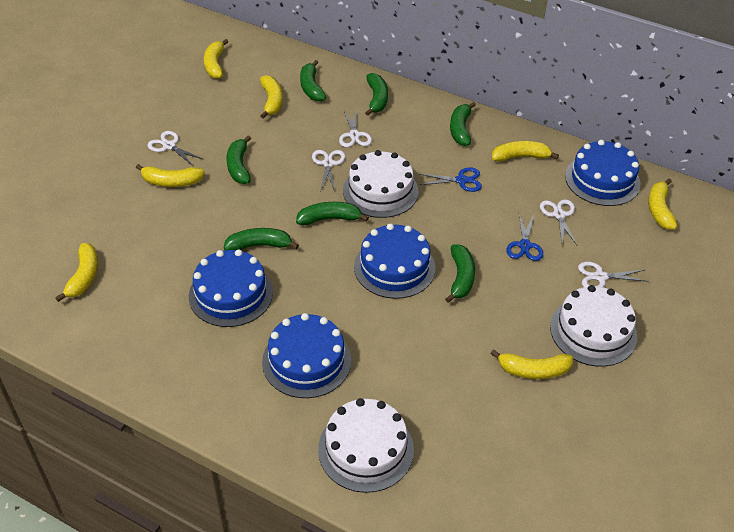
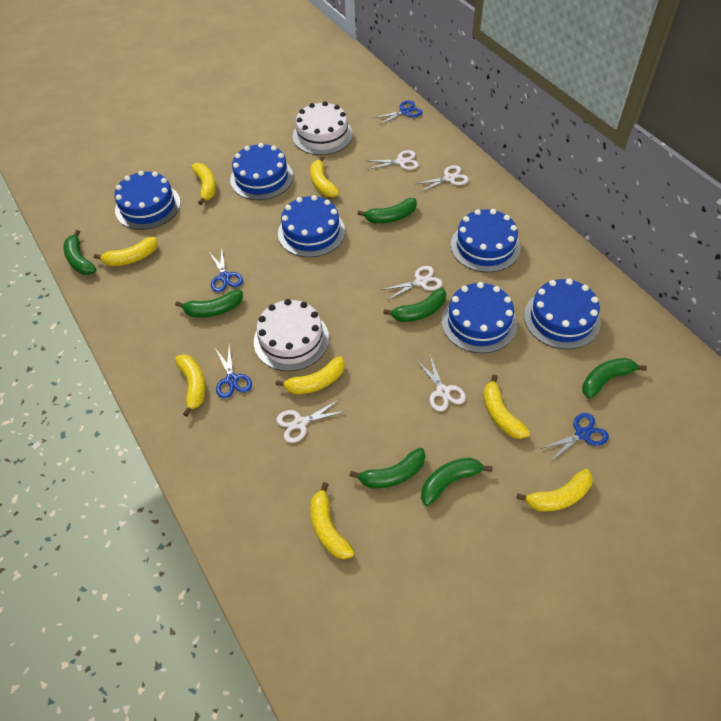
blue cake: 4 -> 6
blue scissors: 2 -> 4
white cake: 3 -> 2
yellow banana: 7 -> 8

